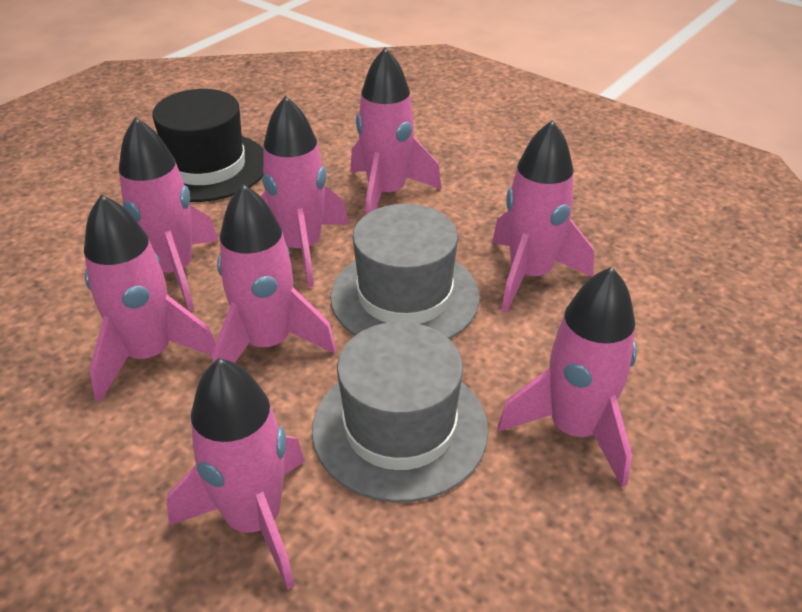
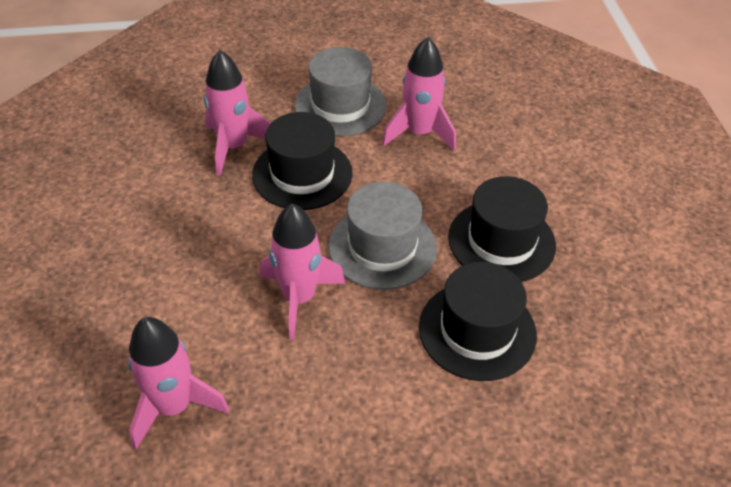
black hat: 1 -> 3
pink rocket: 8 -> 4

